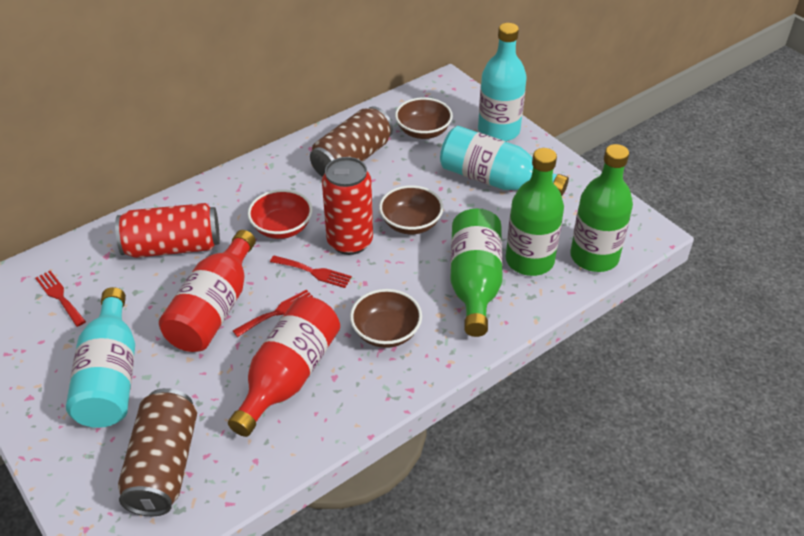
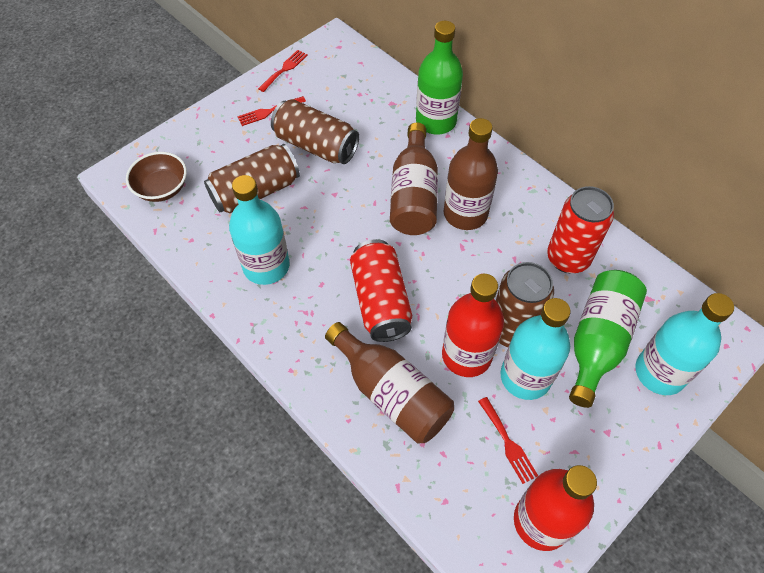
brown bottle: 0 -> 3
brown bowl: 3 -> 1
brown can: 2 -> 3
green bottle: 3 -> 2
red bowl: 1 -> 0

